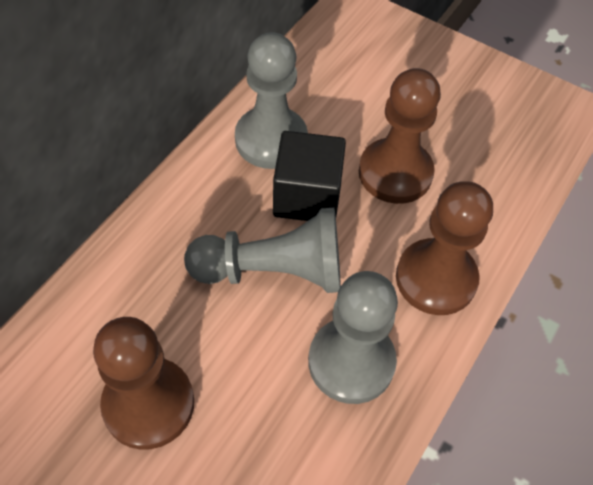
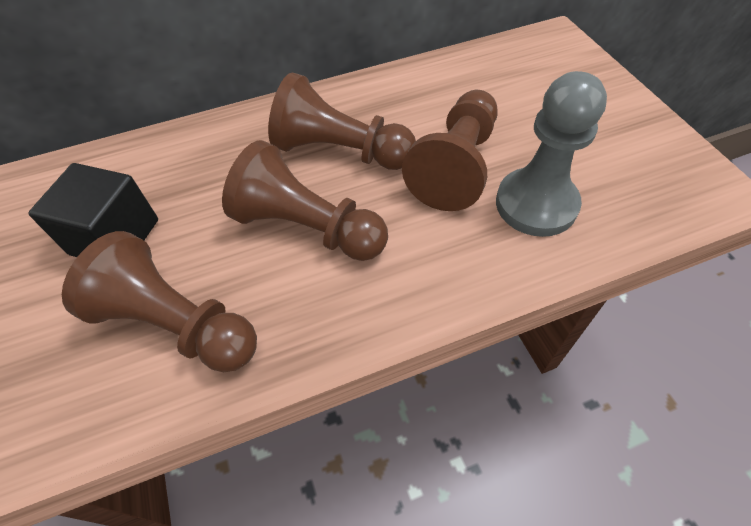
brown pawn: 3 -> 4
grey pawn: 3 -> 1

